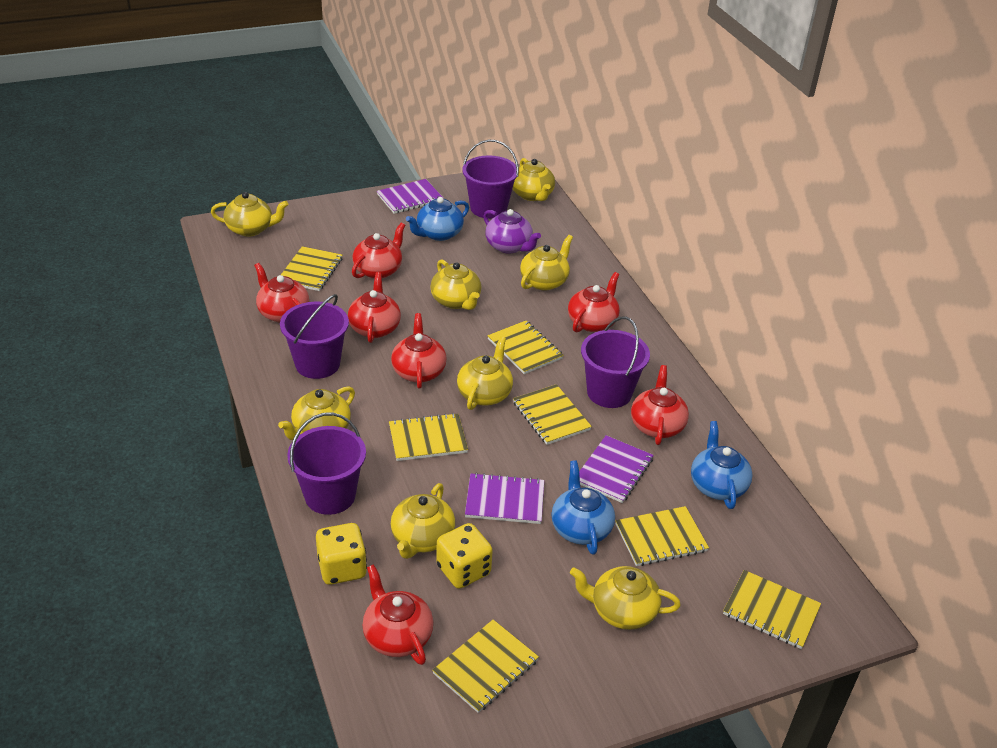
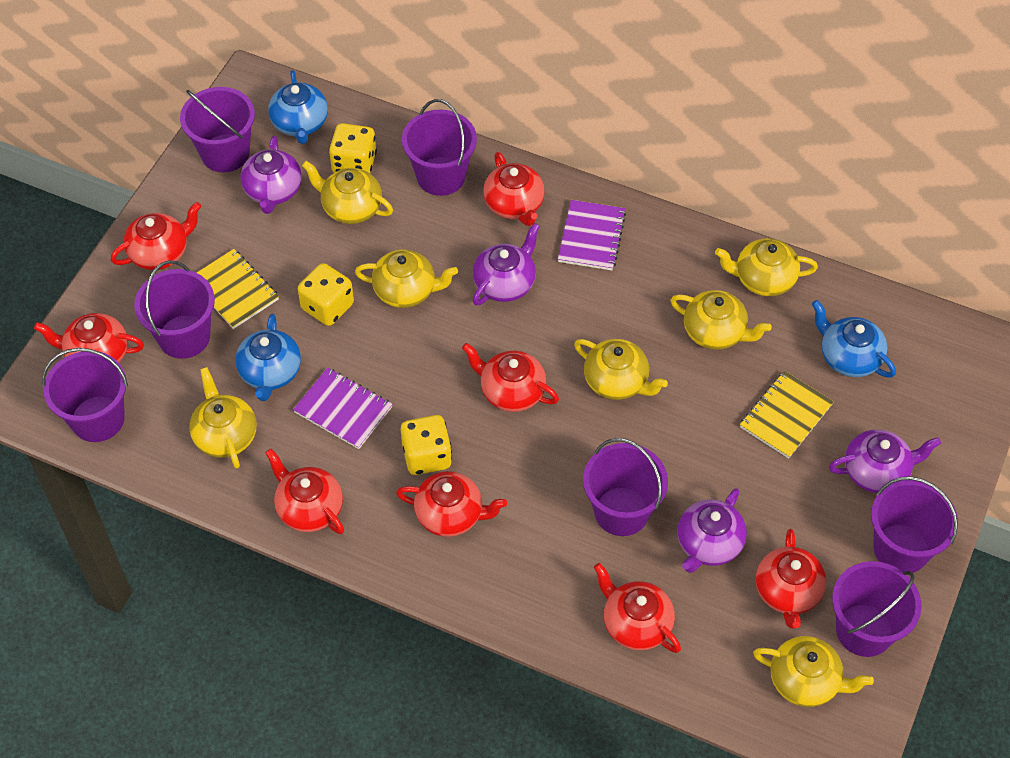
purple bucket: 4 -> 7
purple notebook: 3 -> 2
purple teapot: 1 -> 4
red teapot: 7 -> 8
yellow dice: 2 -> 3
yellow notebook: 7 -> 2
yellow teapot: 8 -> 7

